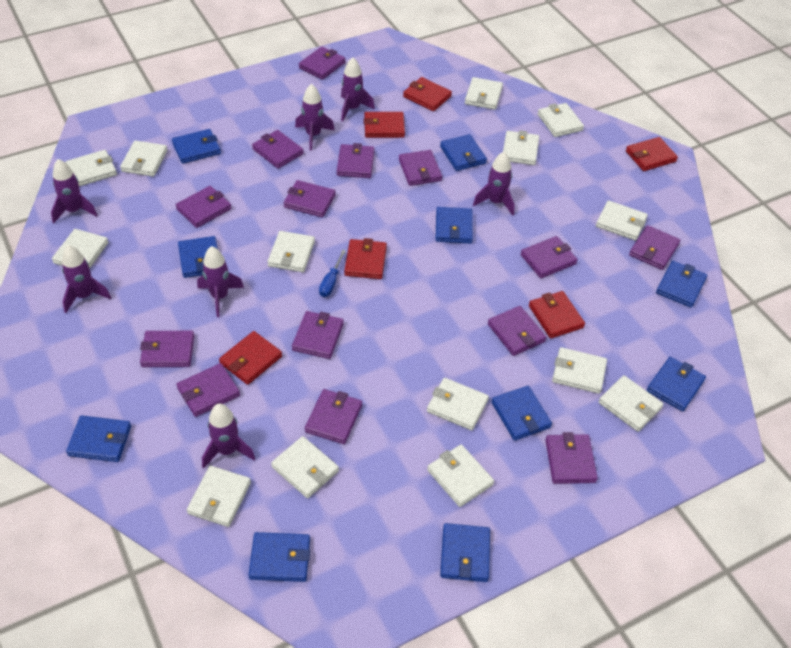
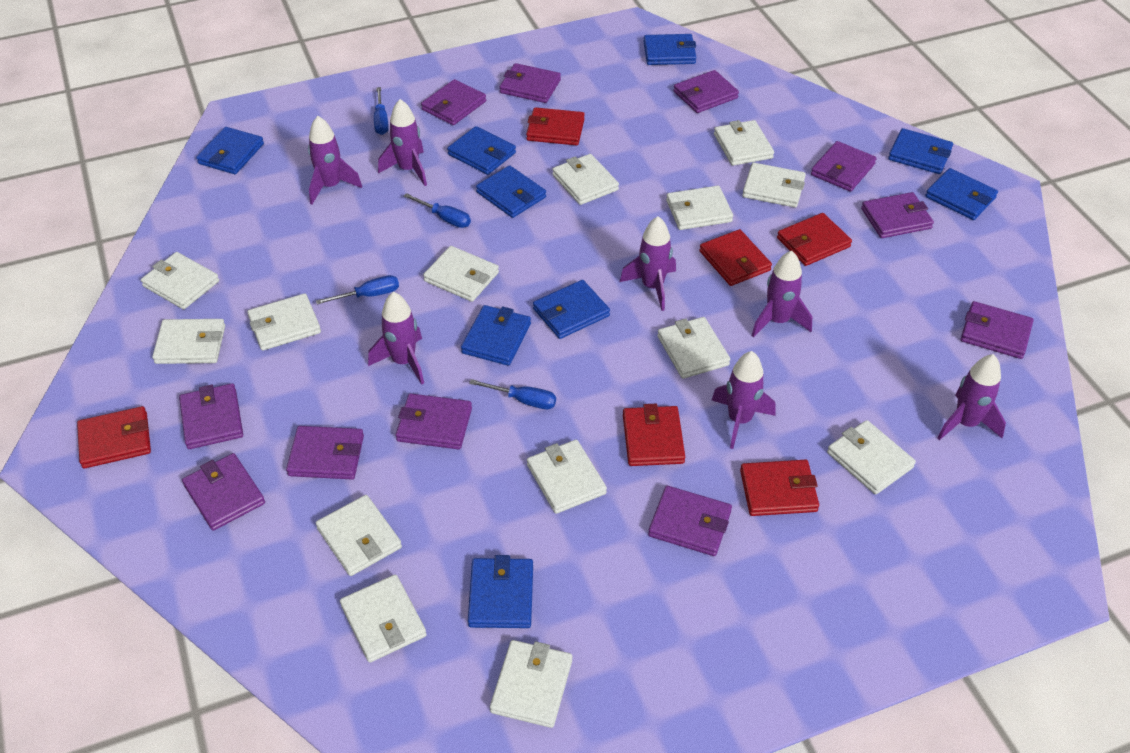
blue screwdriver: 1 -> 4
blue wallet: 10 -> 9
purple wallet: 14 -> 11

